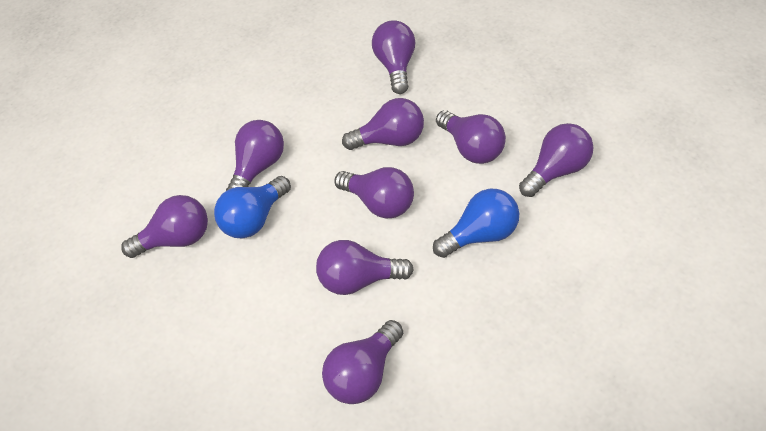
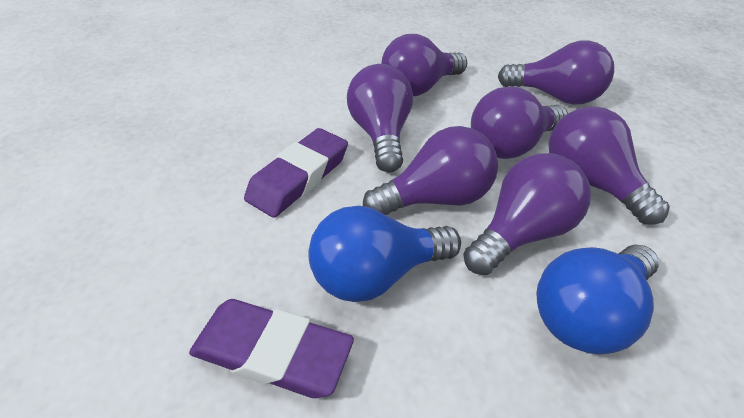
purple eraser: 0 -> 2
purple light bulb: 9 -> 7

